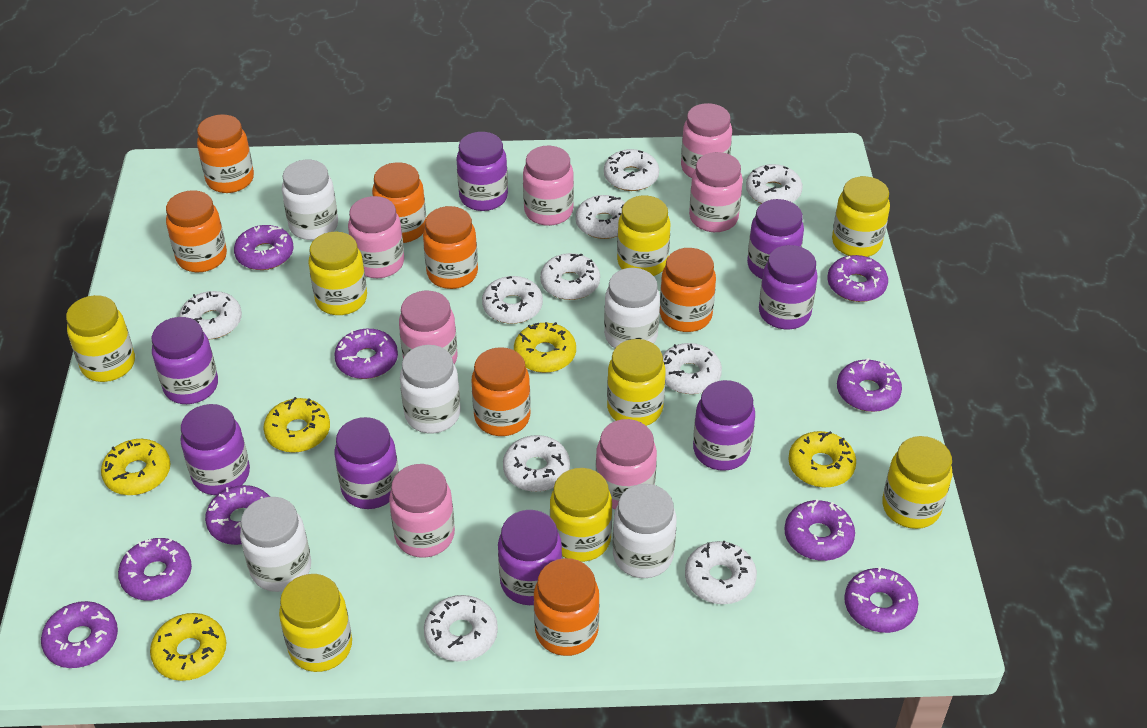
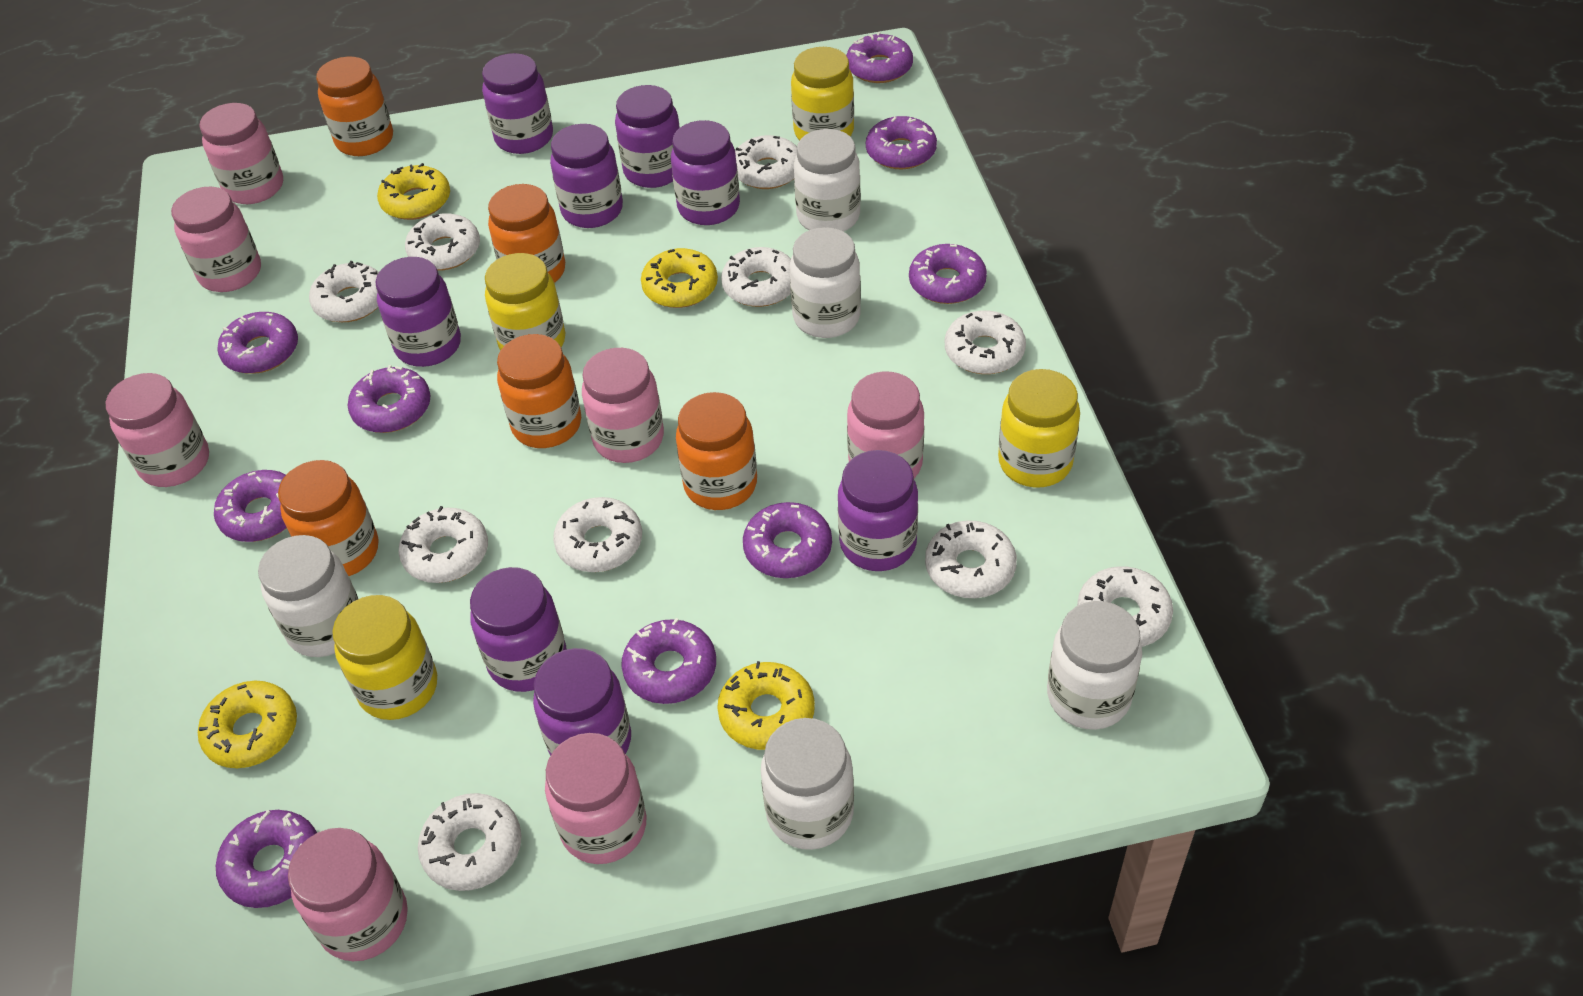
orange jar: 7 -> 5
yellow donut: 5 -> 4
yellow jar: 8 -> 4

